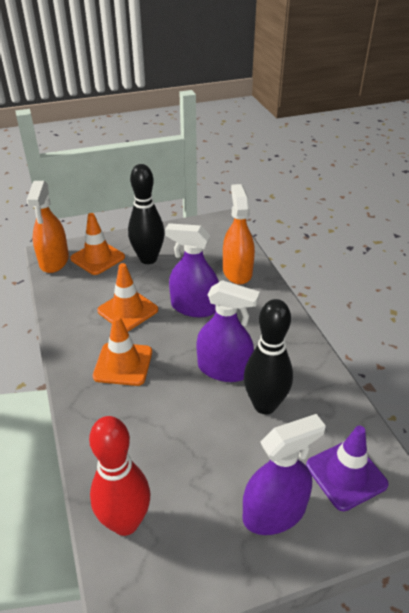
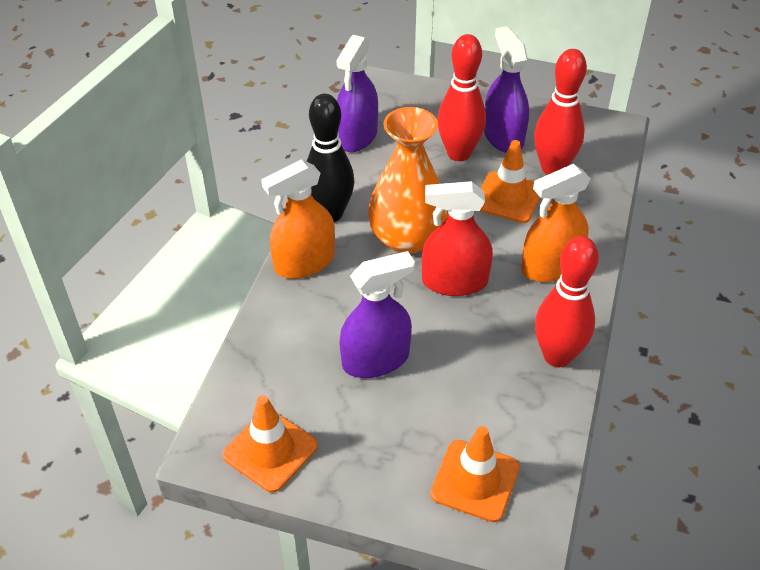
black bowling pin: 2 -> 1
orange vase: 0 -> 1
purple traffic cone: 1 -> 0
red bowling pin: 1 -> 3
red spray bottle: 0 -> 1

